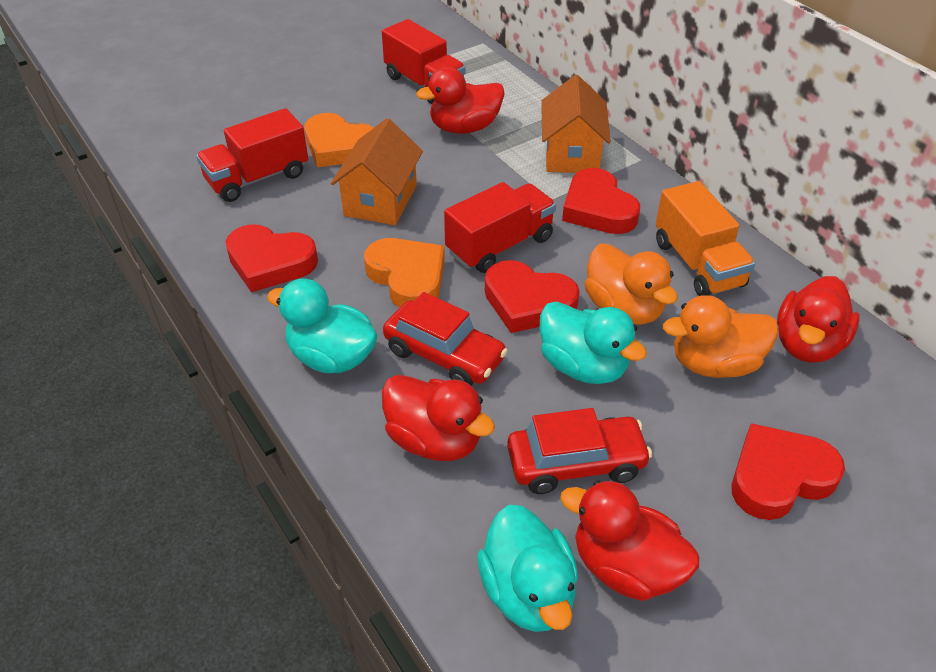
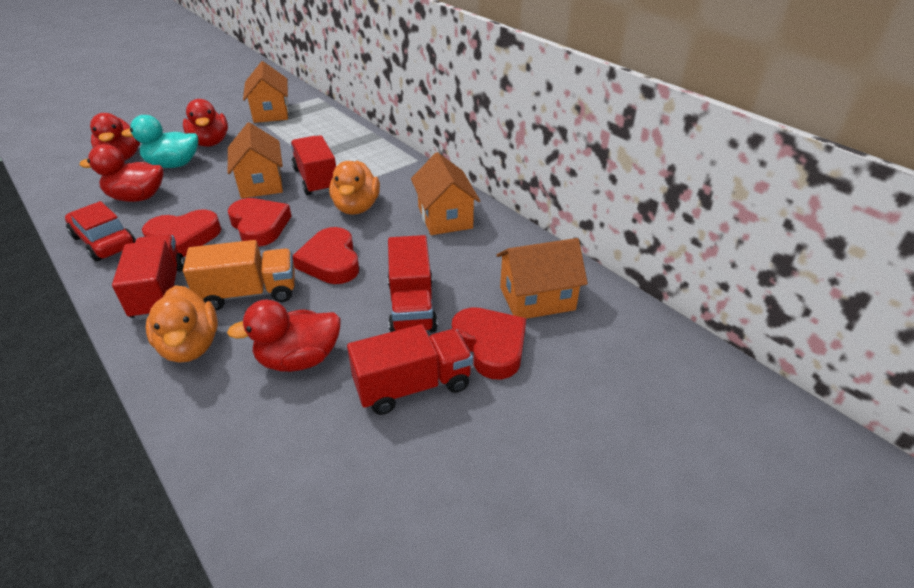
orange heart: 2 -> 0
orange house: 2 -> 4
red car: 2 -> 1
red truck: 3 -> 4
turquoise duck: 3 -> 1

